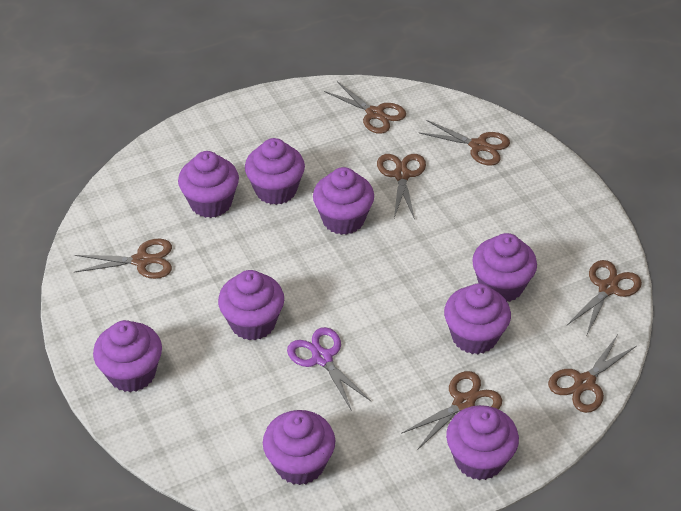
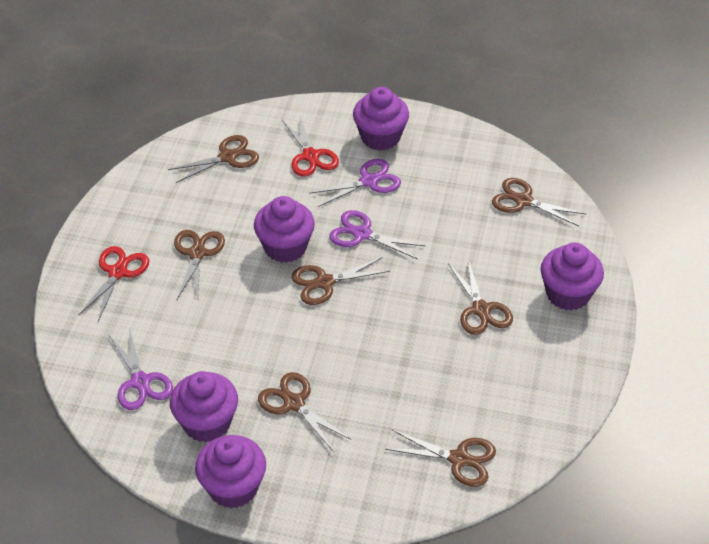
purple cupcake: 9 -> 5
purple scissors: 1 -> 3
red scissors: 0 -> 2

